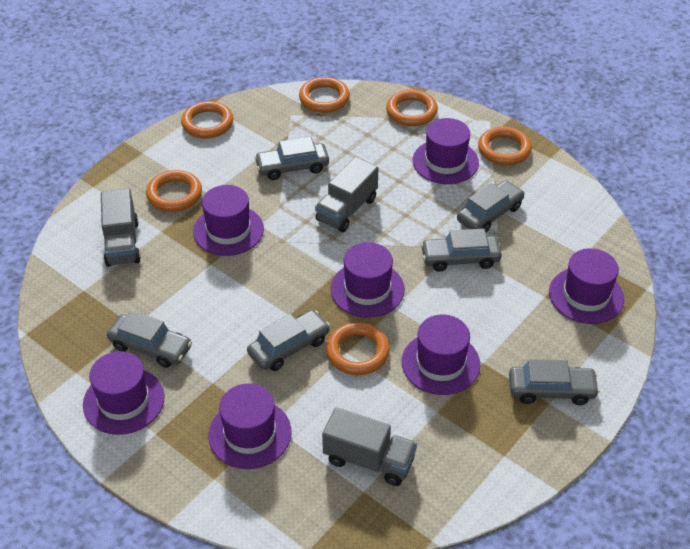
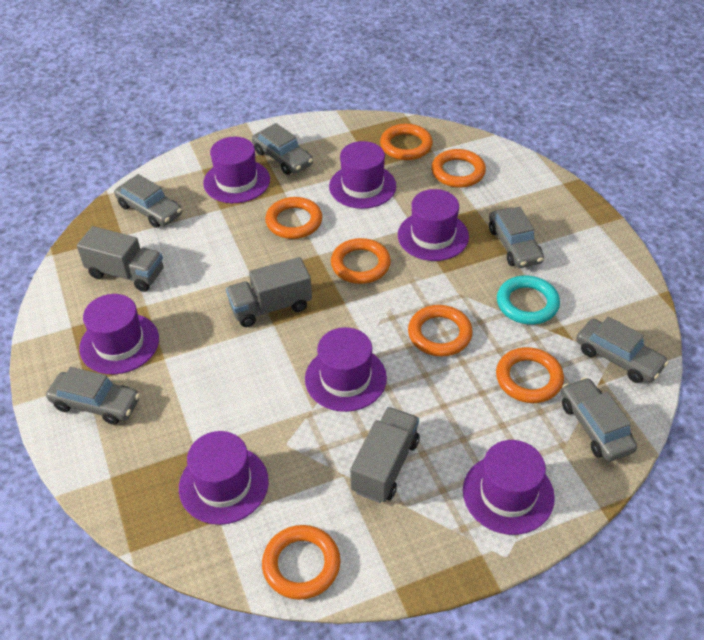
orange ring: 6 -> 7
turquoise ring: 0 -> 1

